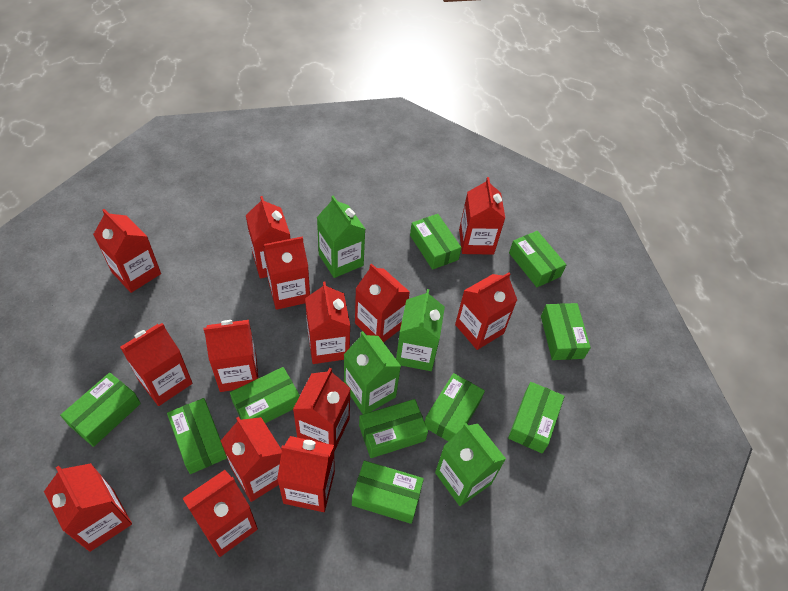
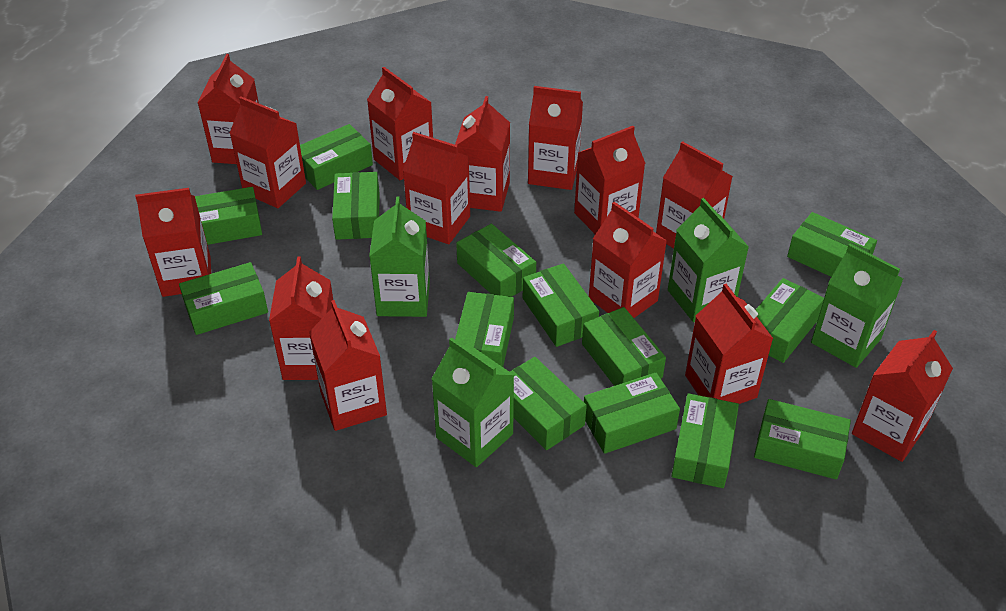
green box: 10 -> 14

